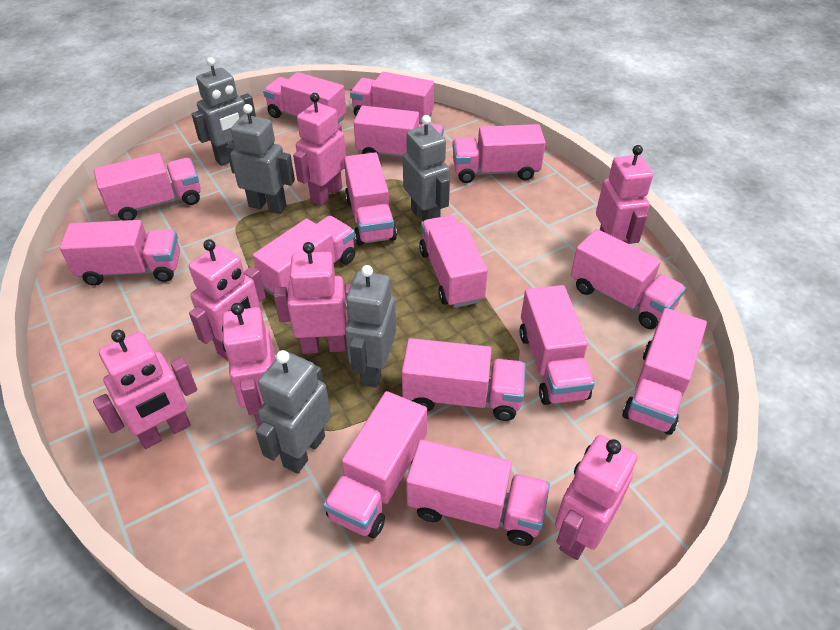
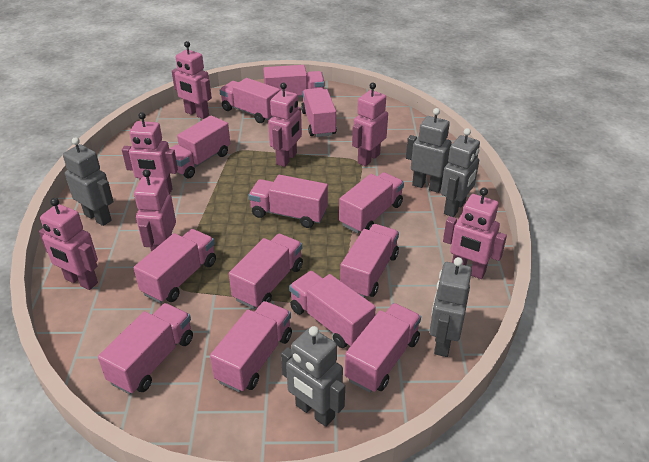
pink truck: 15 -> 13

